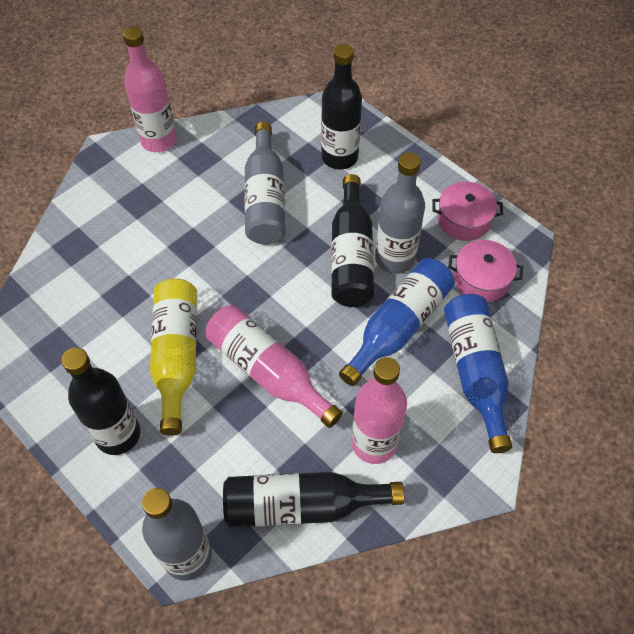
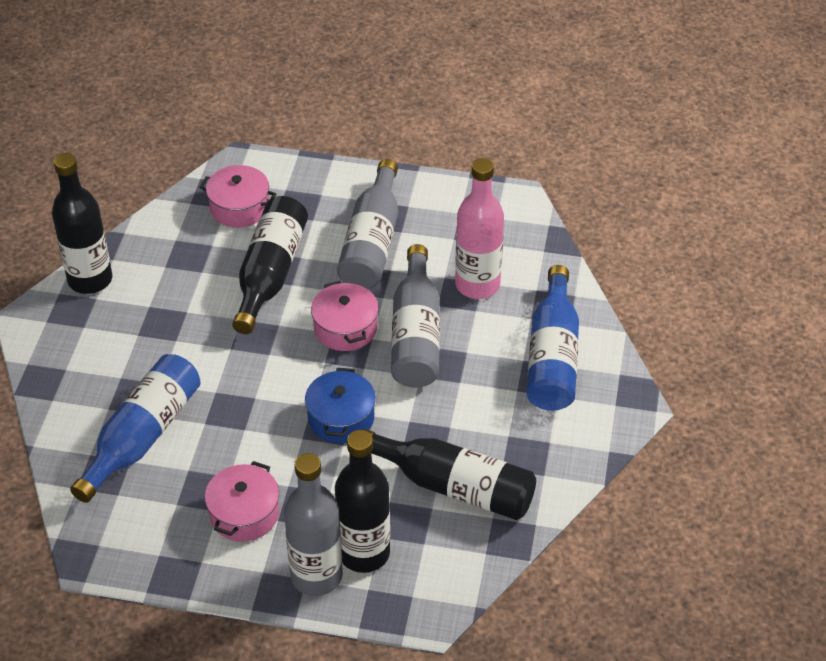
blue pot: 0 -> 1
pink bottle: 3 -> 1
pink pot: 2 -> 3
yellow bottle: 1 -> 0

